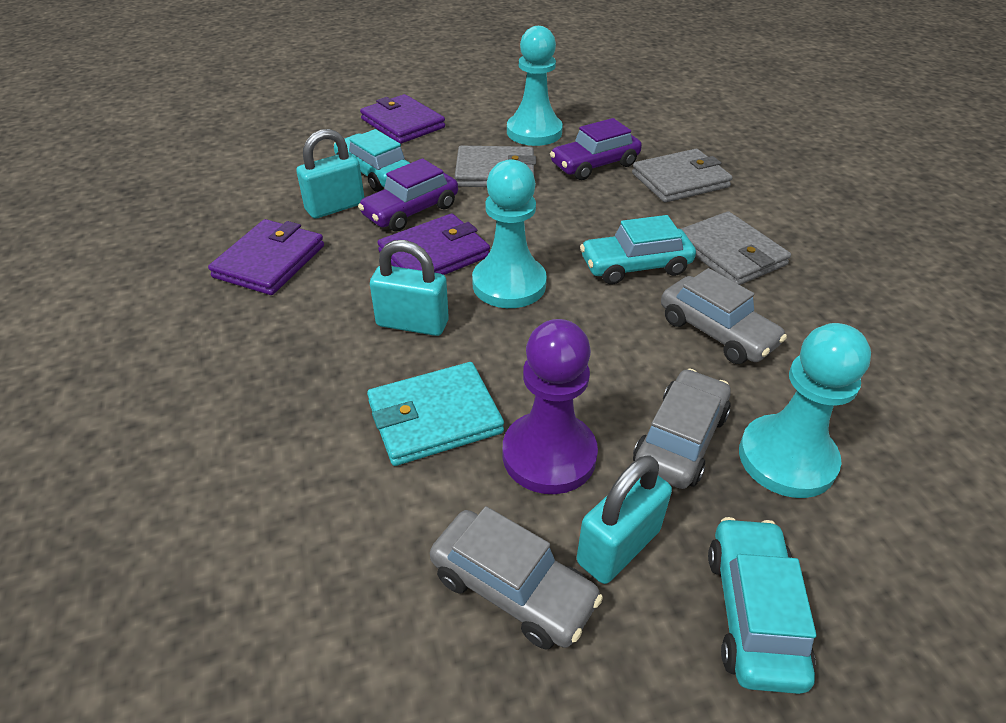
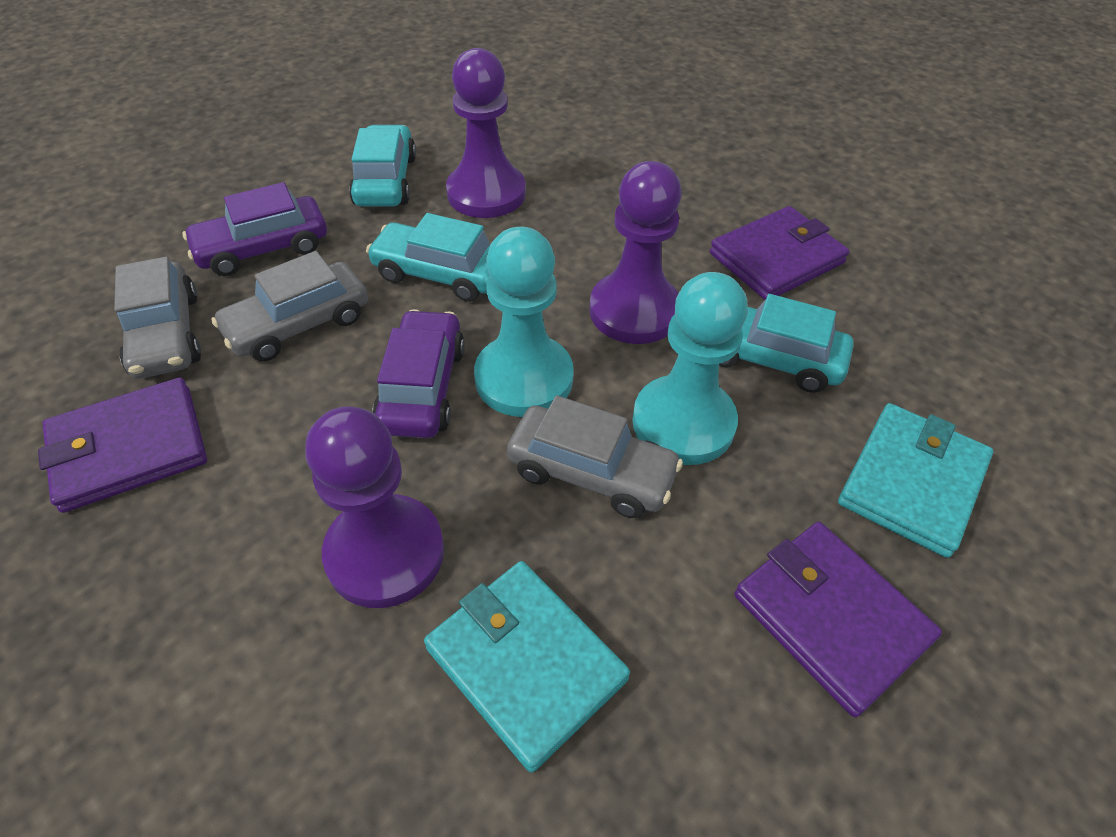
grey wallet: 3 -> 0
purple pawn: 1 -> 3
turquoise padlock: 3 -> 0
turquoise pawn: 3 -> 2
turquoise wallet: 1 -> 2

